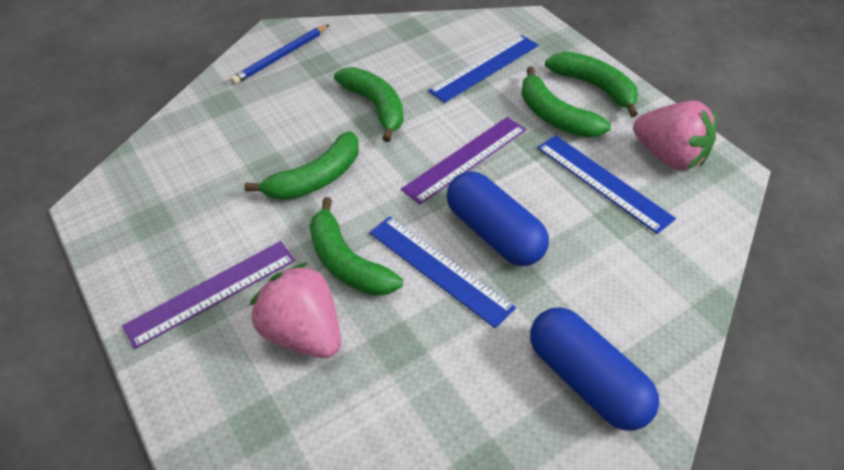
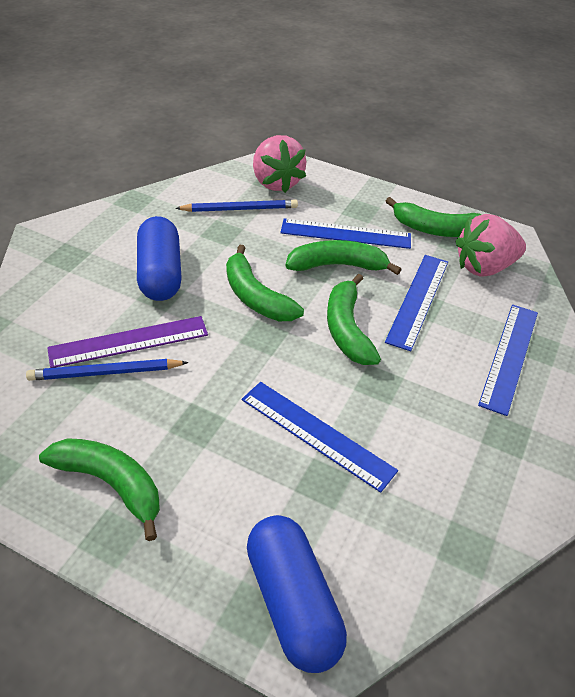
blue pencil: 1 -> 2
blue ruler: 3 -> 4
purple ruler: 2 -> 1

